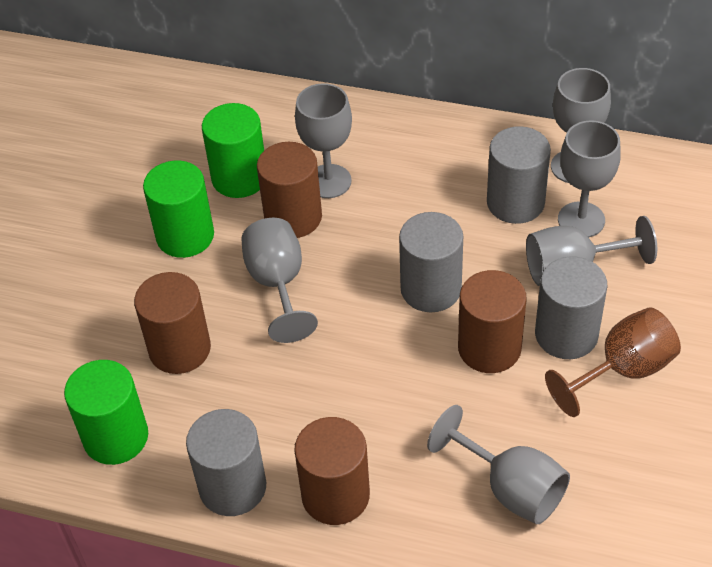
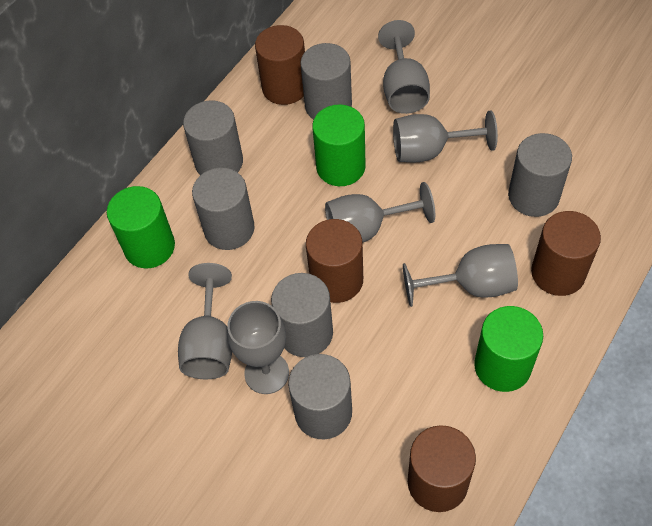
brown goblet: 1 -> 0
grey cylinder: 4 -> 6

